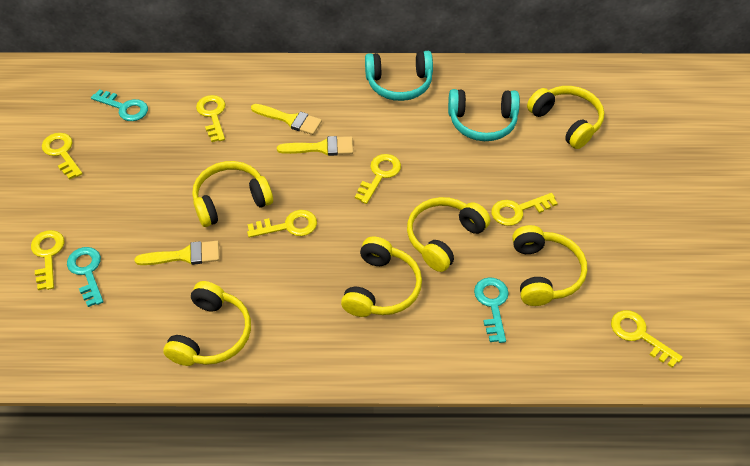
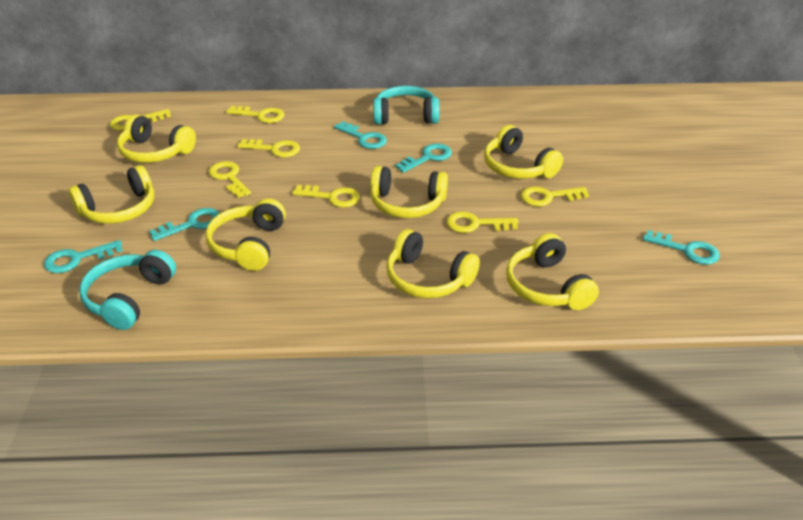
turquoise key: 3 -> 5
yellow brush: 3 -> 0
yellow headphones: 6 -> 7

